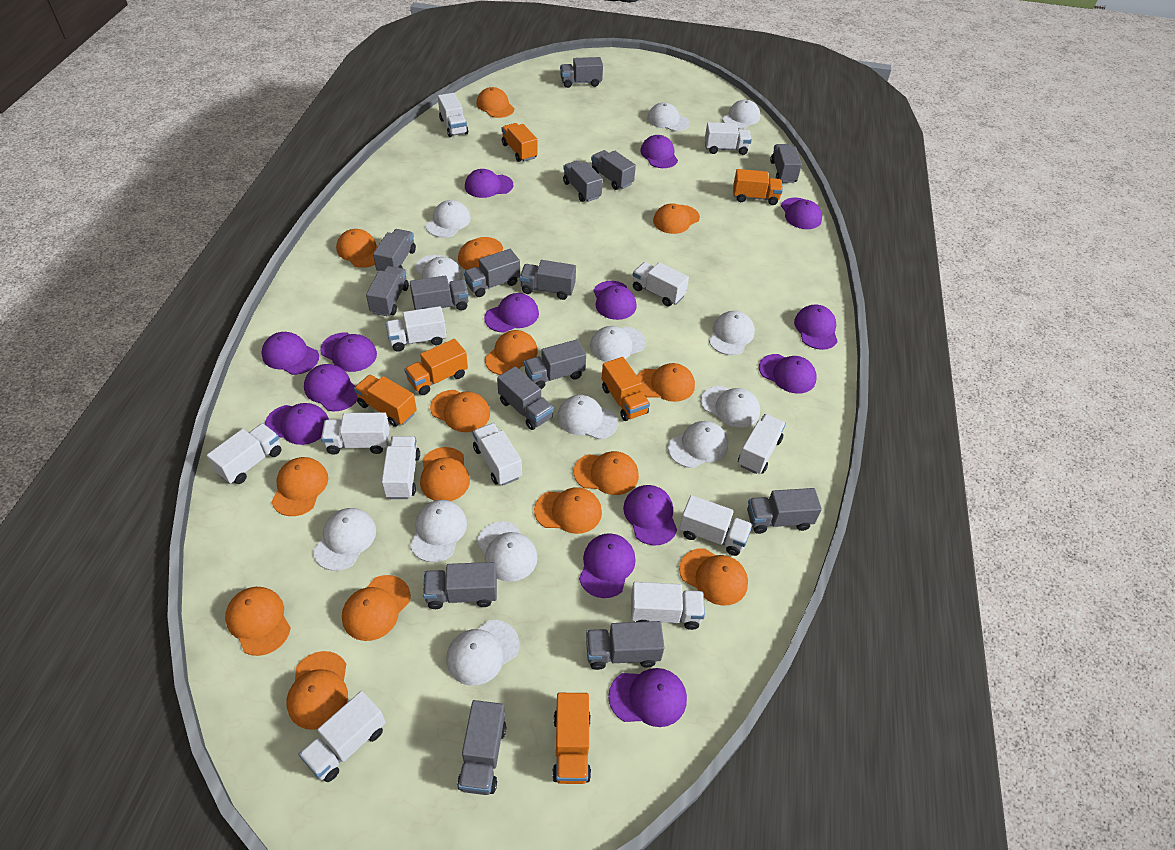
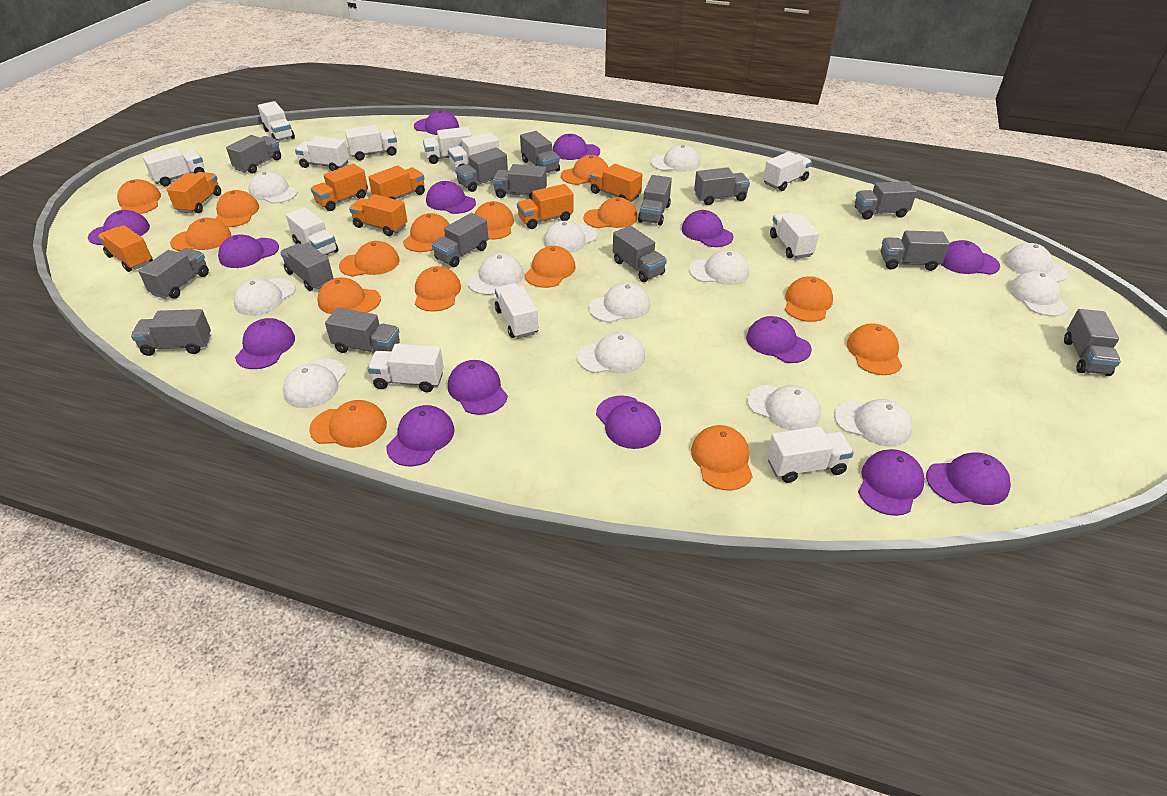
orange truck: 6 -> 7

